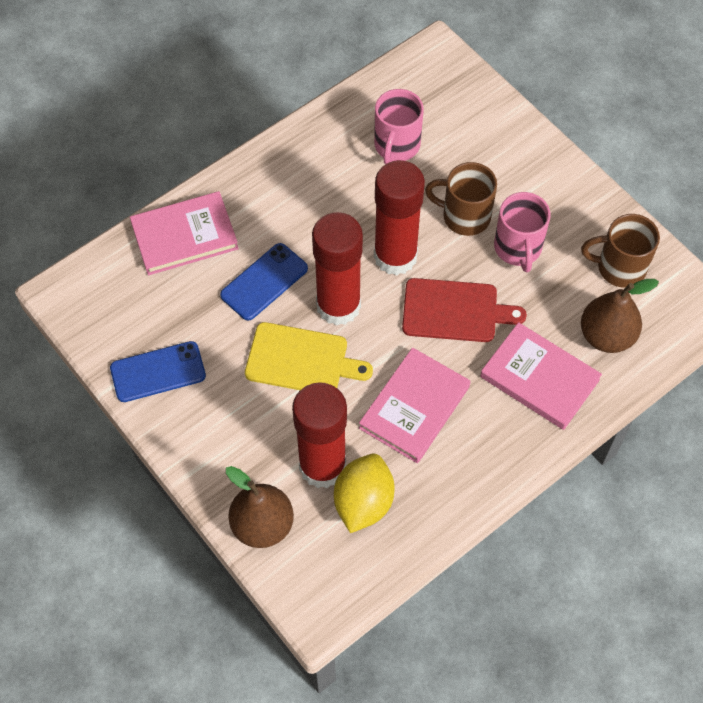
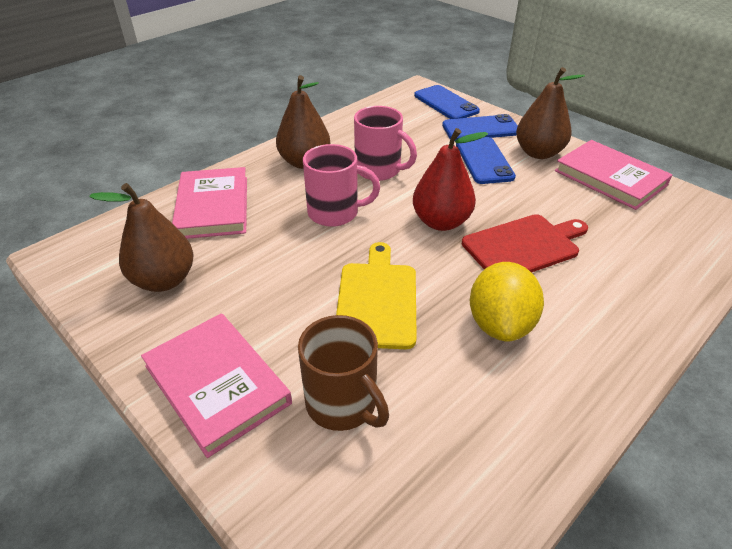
blue phone: 2 -> 3
brown mug: 2 -> 1
brown pear: 2 -> 3
red glue stick: 3 -> 0
red pear: 0 -> 1

